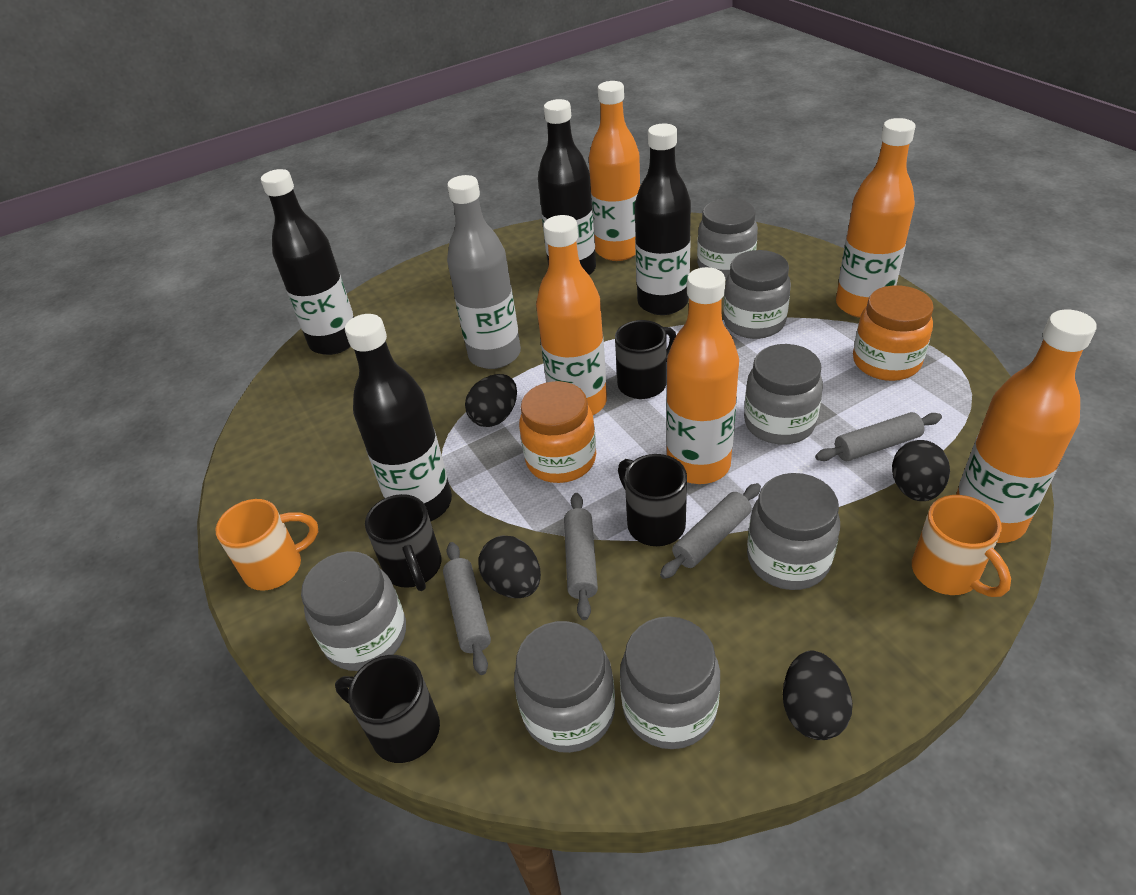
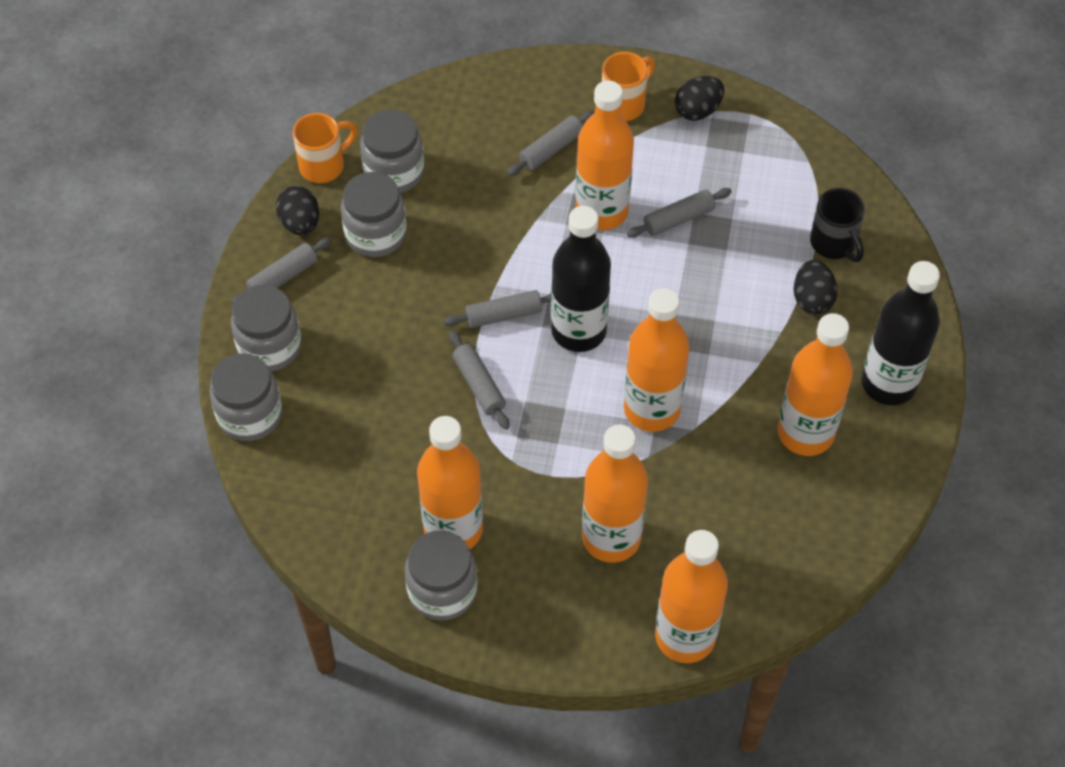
black bottle: 4 -> 2
black egg: 4 -> 3
black mug: 4 -> 1
grey bottle: 1 -> 0
grey jar: 7 -> 5
grey rolling pin: 4 -> 5
orange bottle: 5 -> 6
orange jar: 2 -> 0

